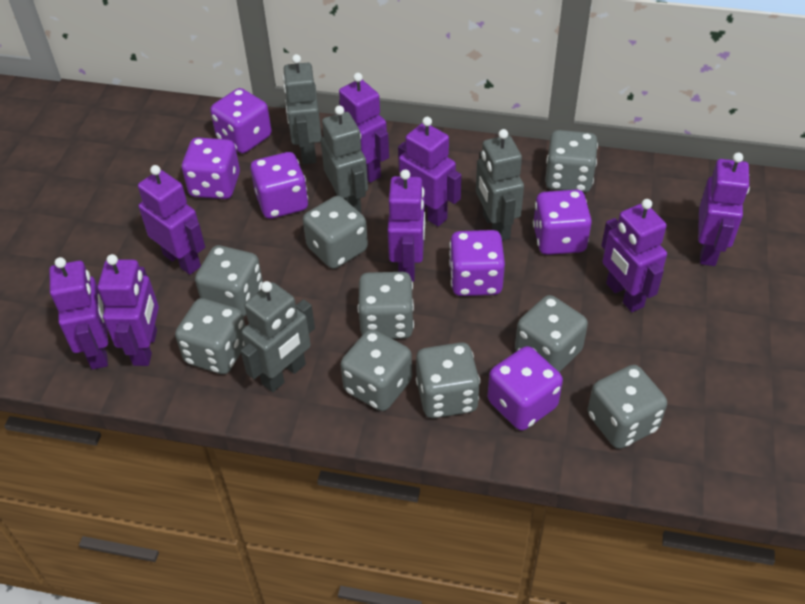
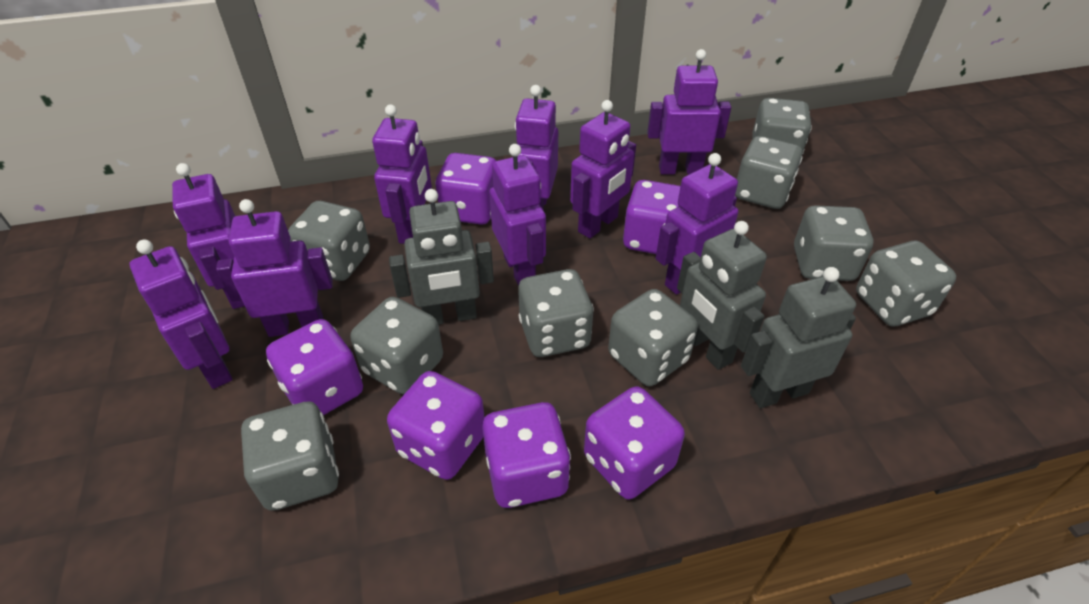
grey robot: 4 -> 3
purple robot: 8 -> 9

